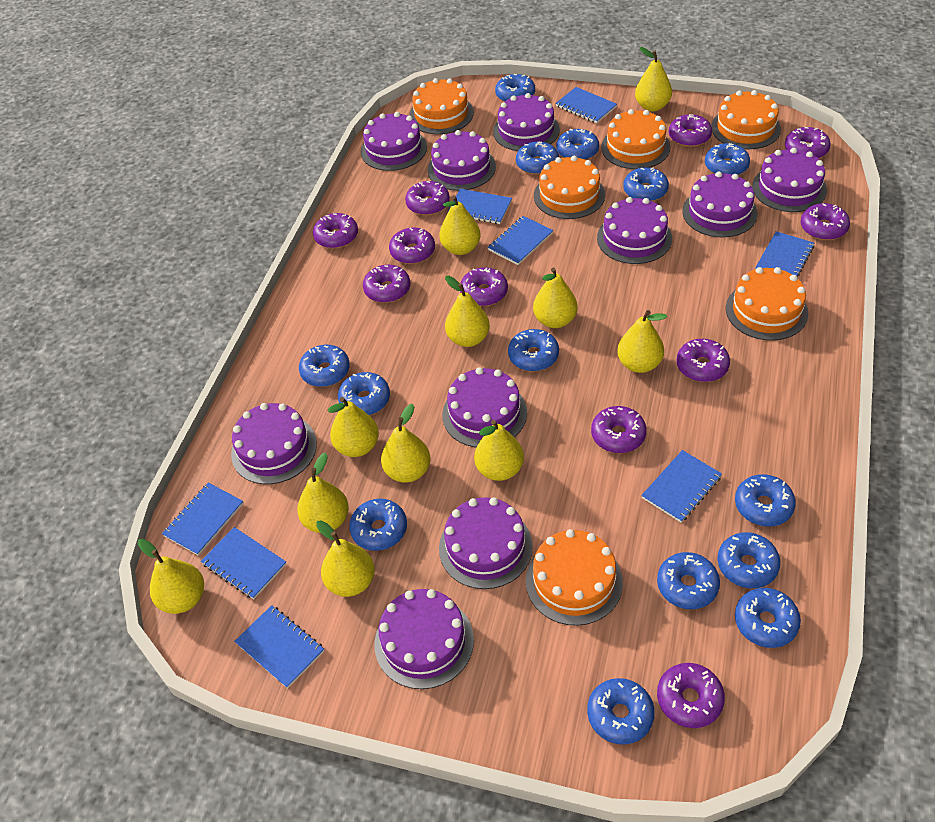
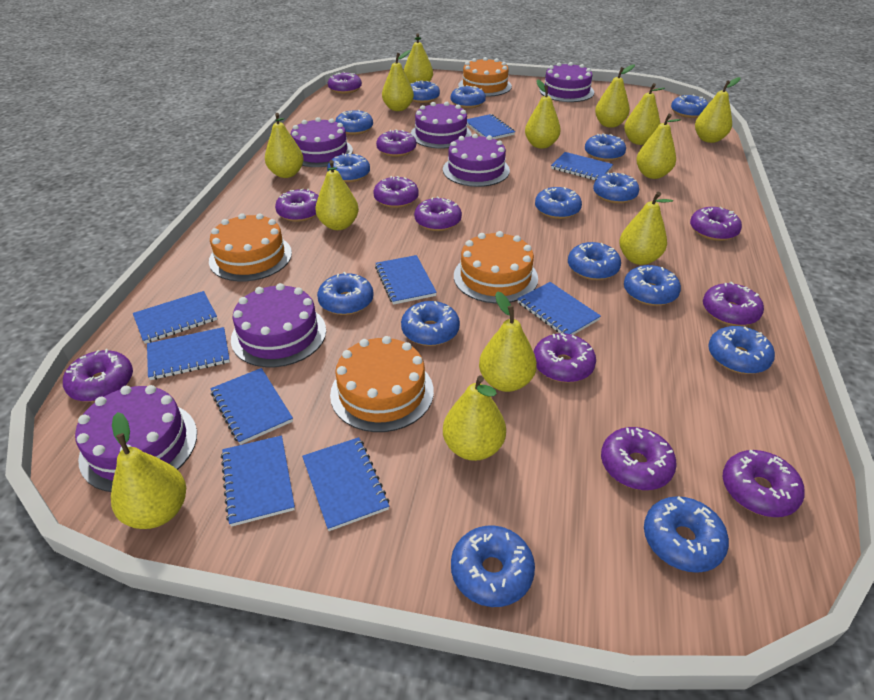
blue donut: 14 -> 15
blue notebook: 8 -> 9
orange cake: 6 -> 4
purple cake: 10 -> 6
yellow pear: 11 -> 13

